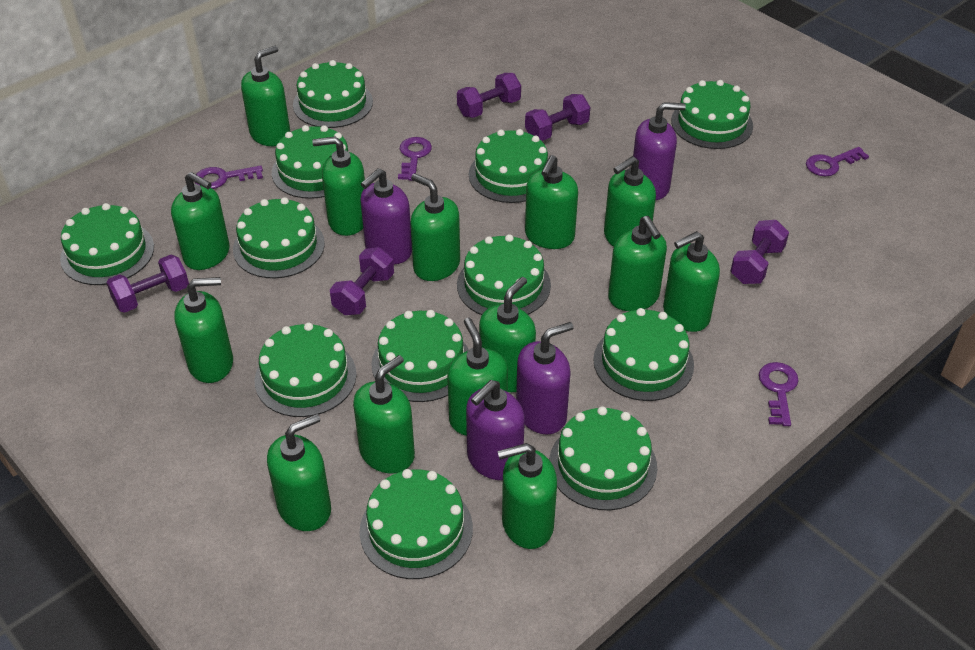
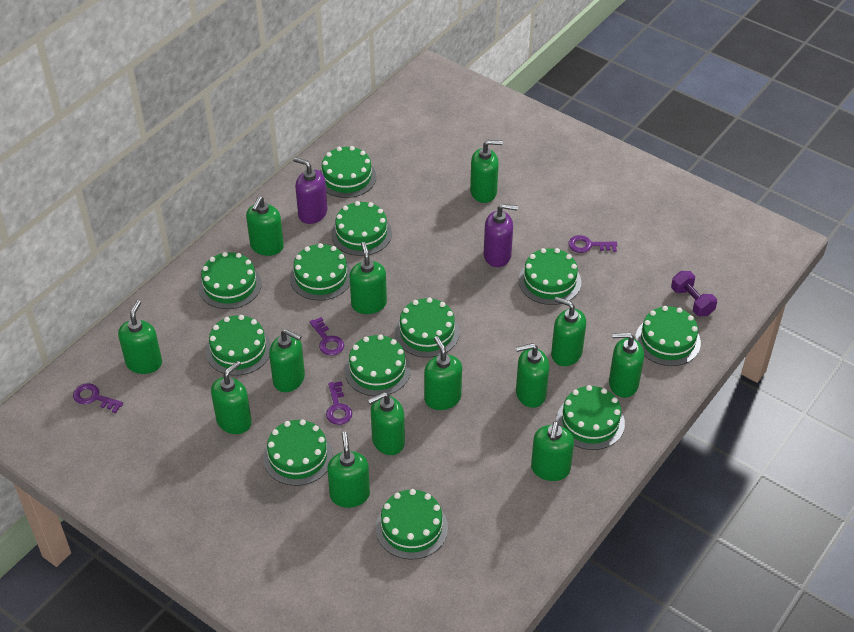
green soap dispenser: 14 -> 13
purple dumbbell: 5 -> 1
purple soap dispenser: 4 -> 2

